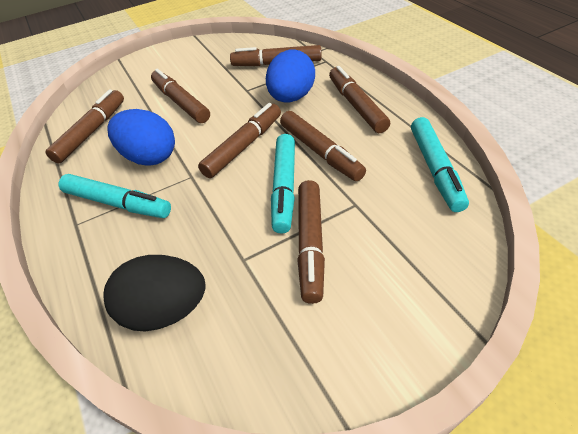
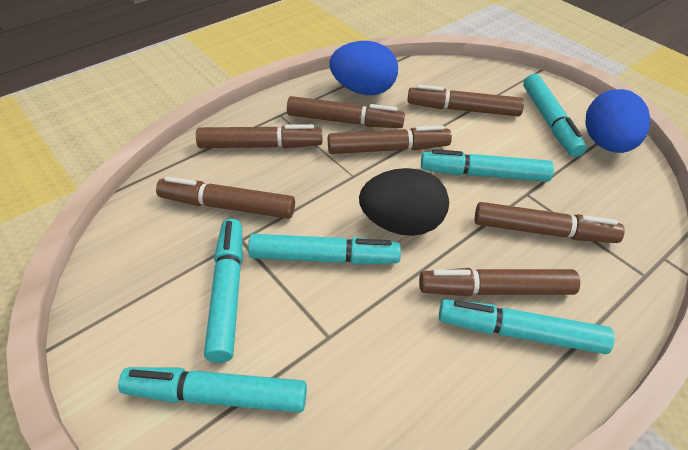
turquoise marker: 3 -> 6

